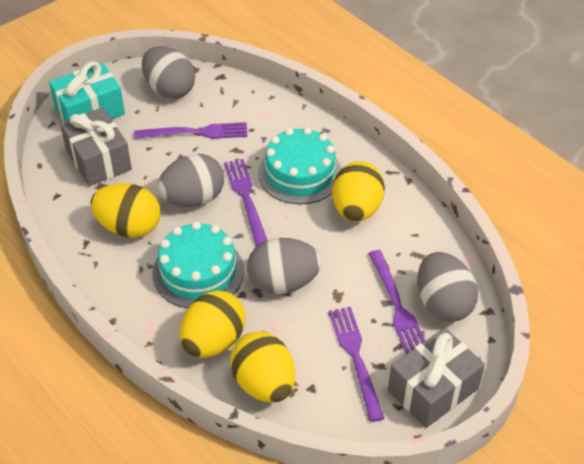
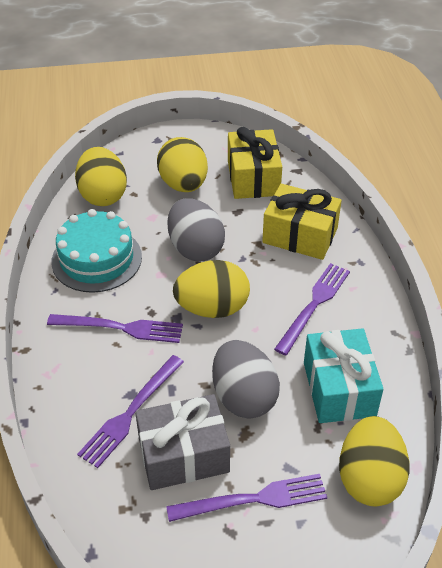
grey egg: 4 -> 2
grey gift: 2 -> 1
turquoise cake: 2 -> 1
yellow gift: 0 -> 2

